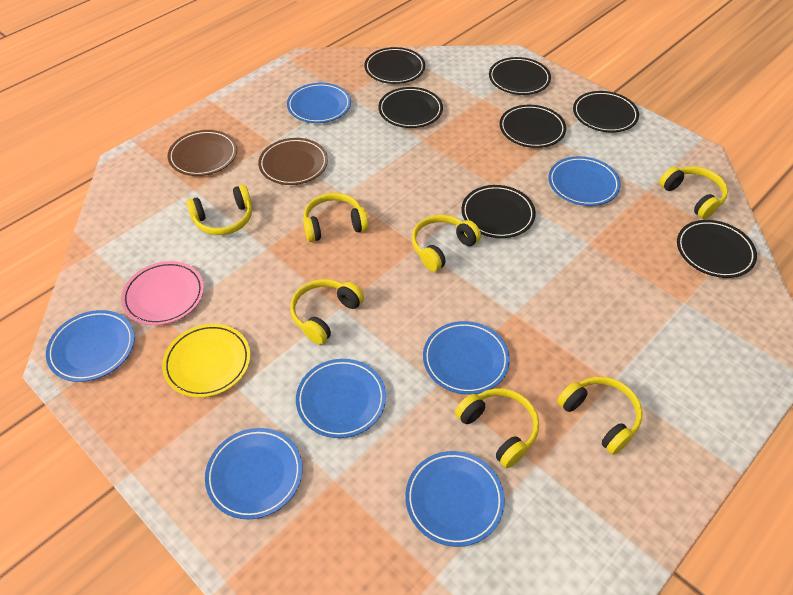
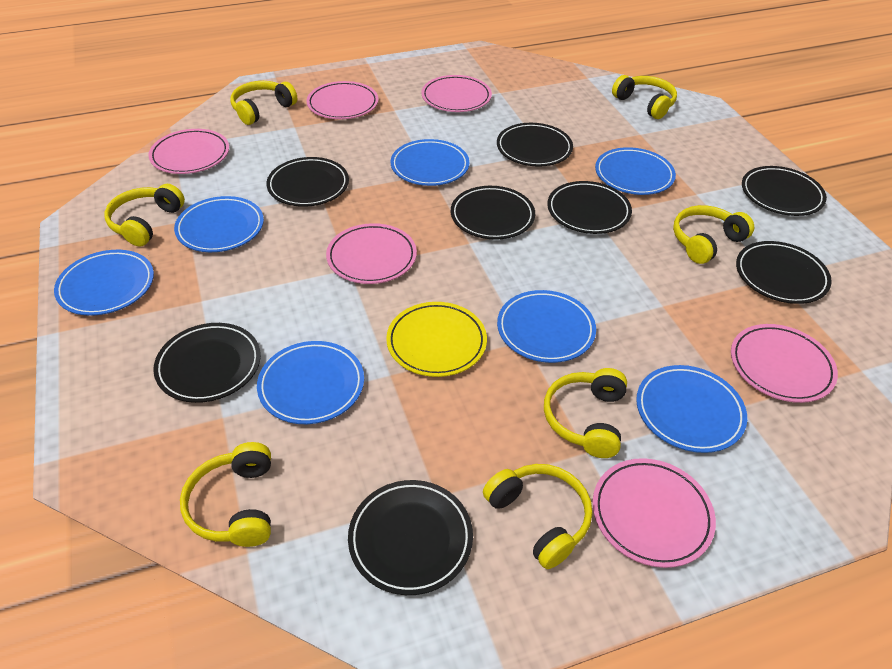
black plate: 7 -> 8
brown plate: 2 -> 0
pink plate: 1 -> 6

